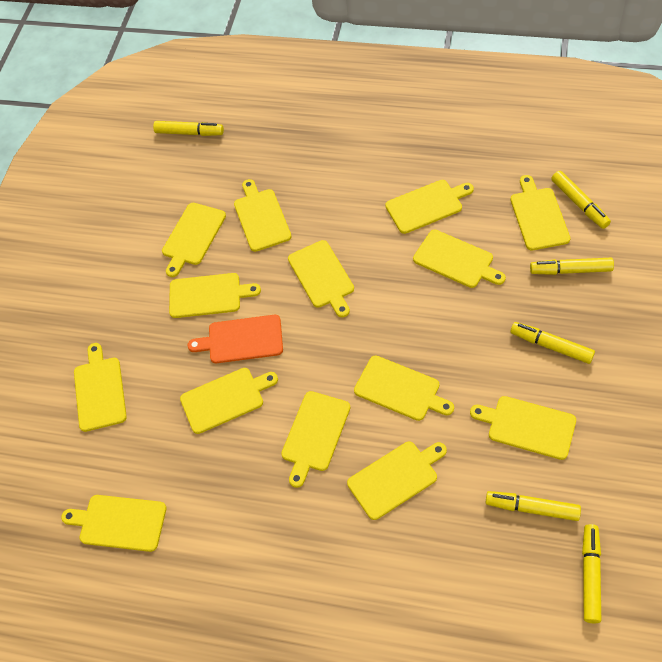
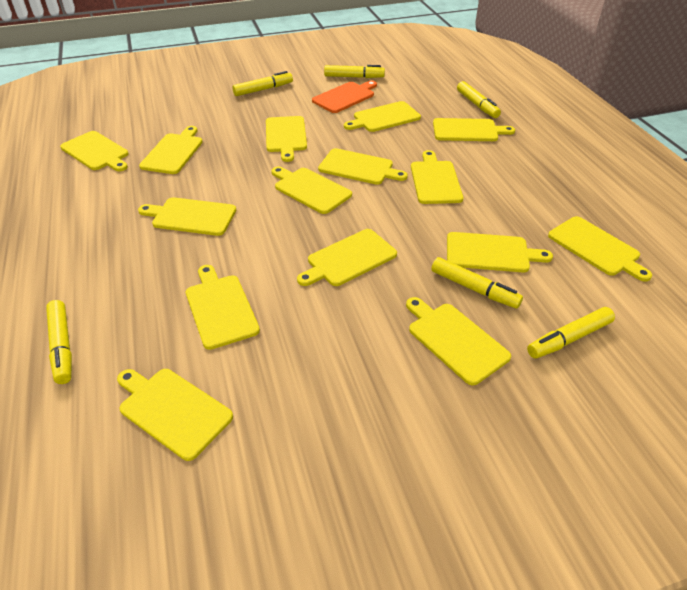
yellow cutting board: 14 -> 15

